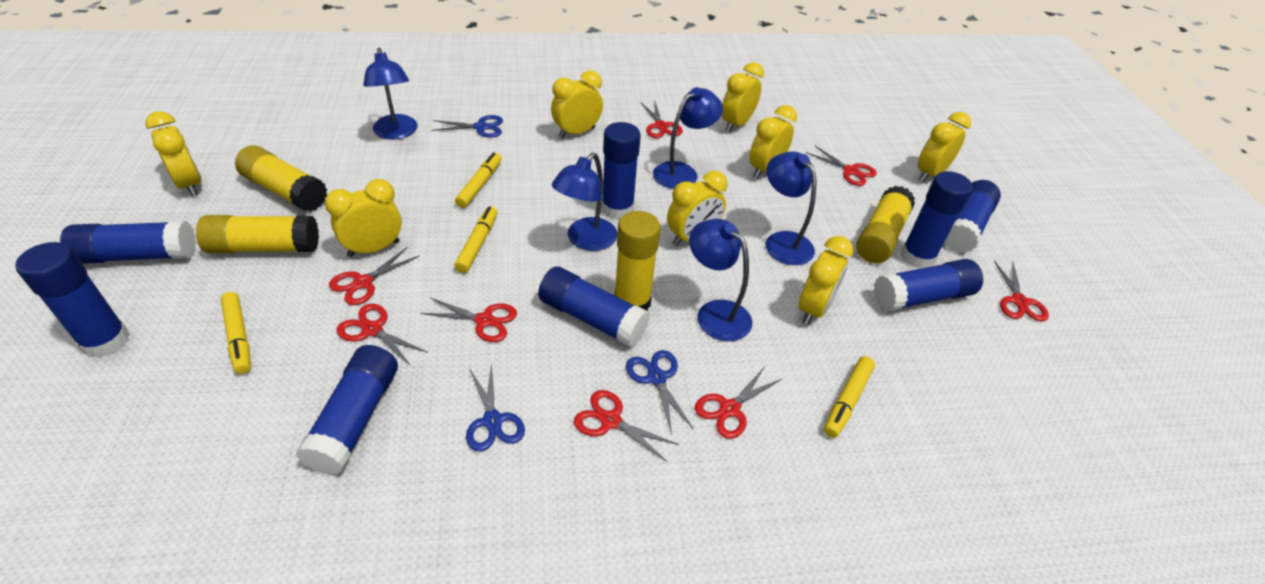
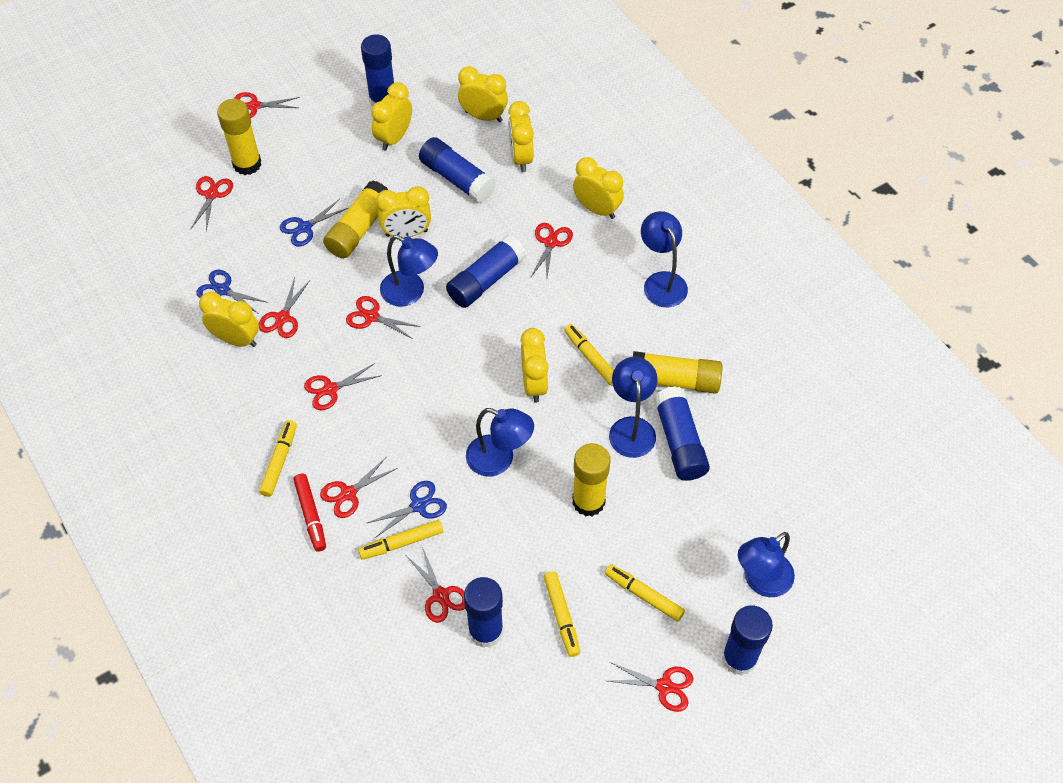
blue glue stick: 8 -> 6
red marker: 0 -> 1
red scissors: 8 -> 9
yellow clock: 8 -> 7
yellow marker: 4 -> 5

